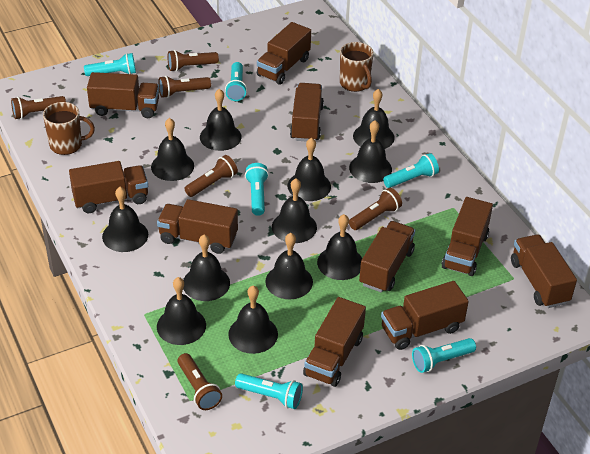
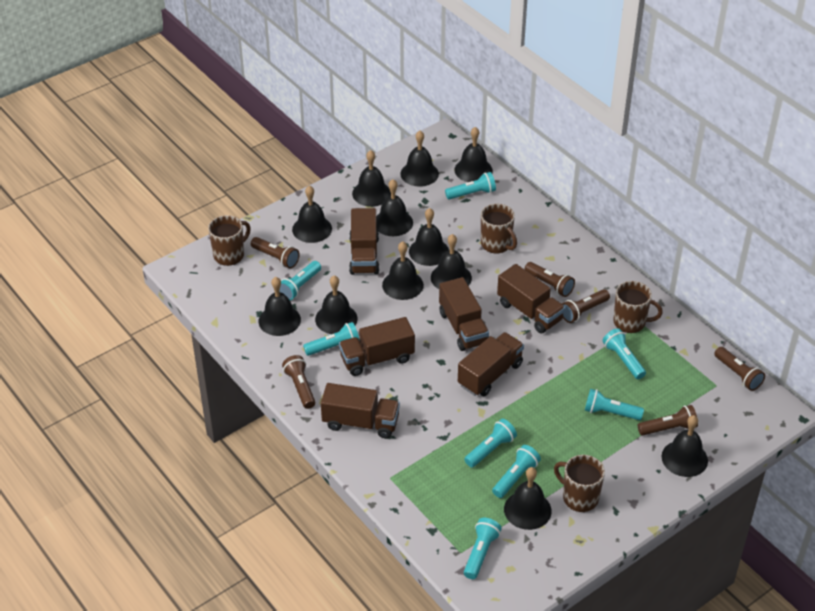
brown mug: 2 -> 4
brown truck: 10 -> 6
turquoise flashlight: 6 -> 8

